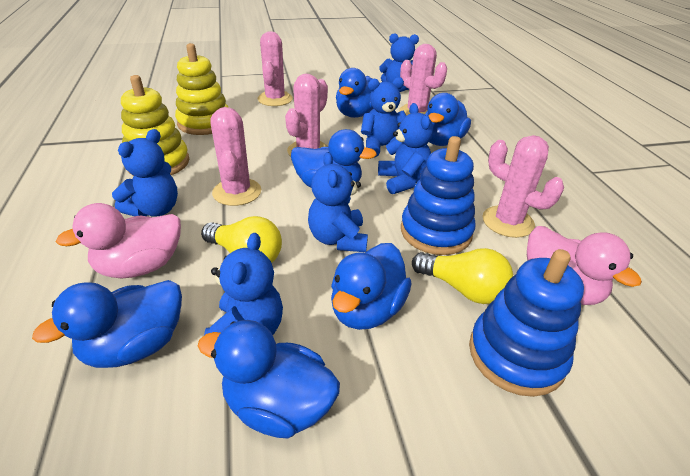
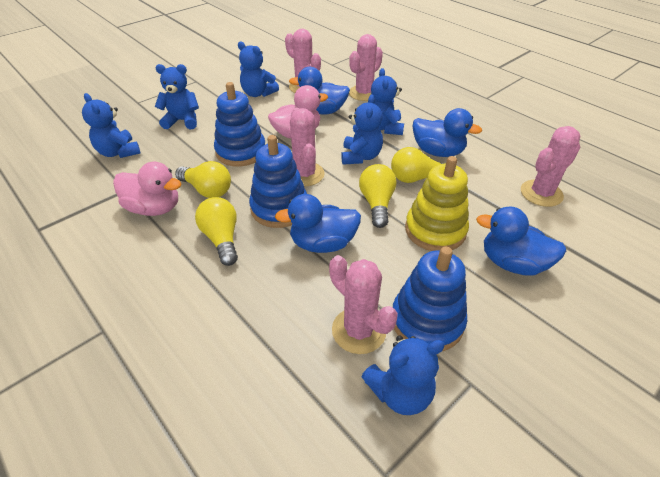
blue duck: 6 -> 4
blue stacking toy: 2 -> 3
yellow light bulb: 2 -> 4
yellow stacking toy: 2 -> 1

